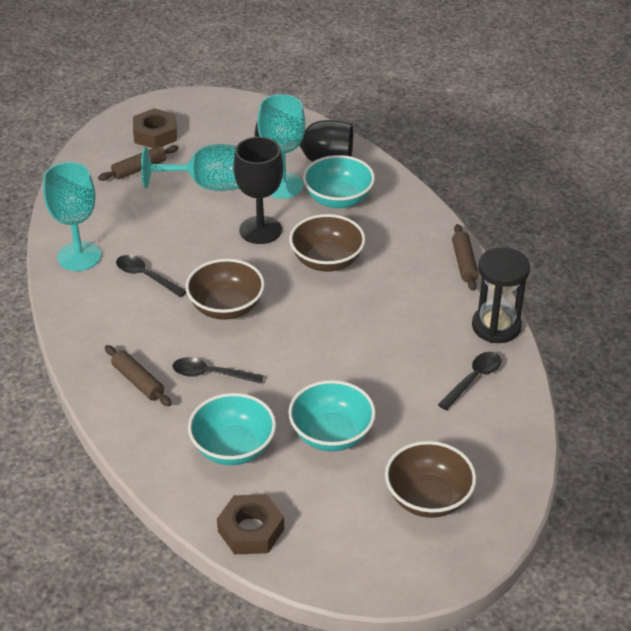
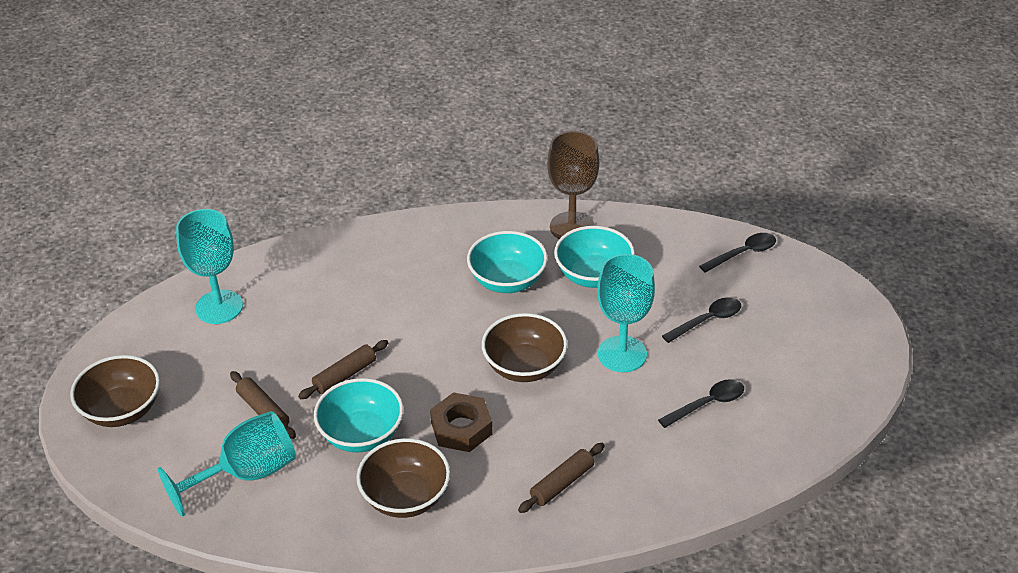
black goblet: 2 -> 0
black hourglass: 1 -> 0
brown goblet: 0 -> 1
brown nut: 2 -> 1

